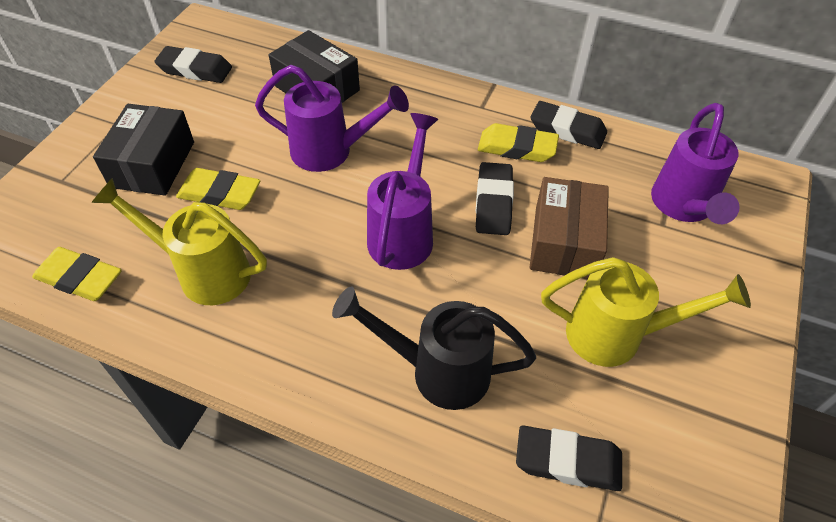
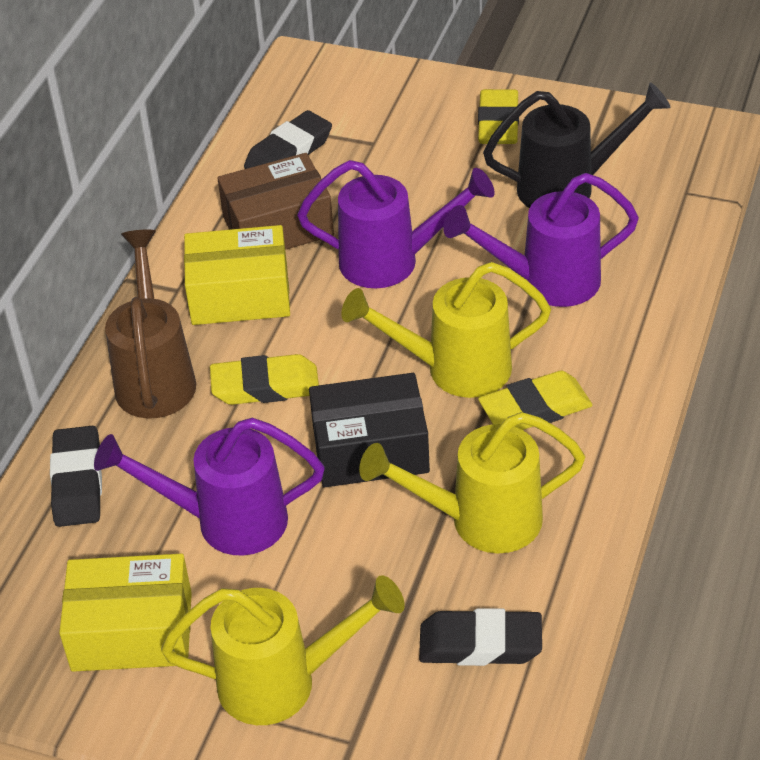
black box: 2 -> 1
black eraser: 4 -> 3
brown watering can: 0 -> 1
yellow box: 0 -> 2
yellow watering can: 2 -> 3

